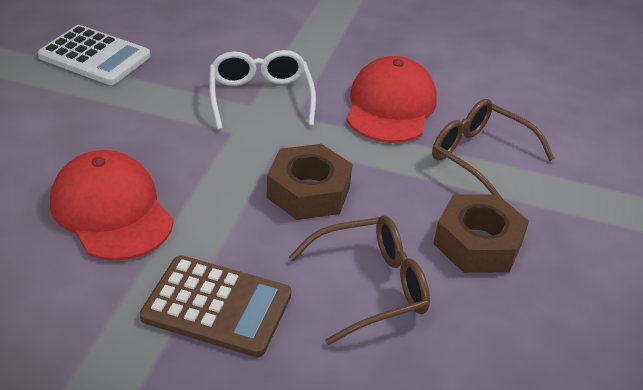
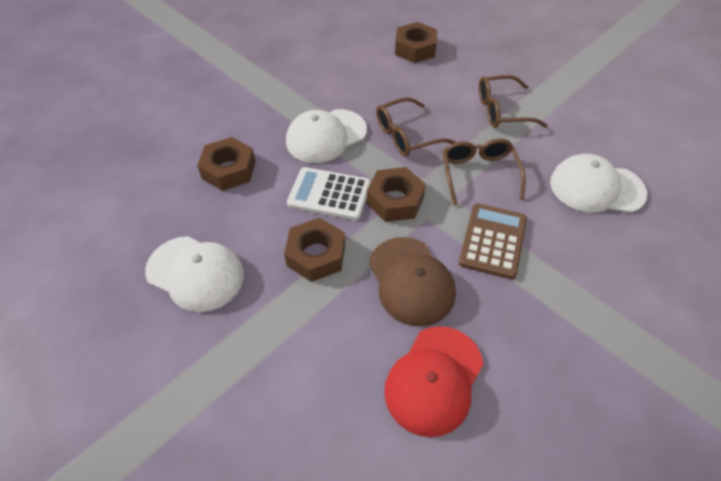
brown cap: 0 -> 1
brown glasses: 2 -> 3
brown nut: 2 -> 4
red cap: 2 -> 1
white cap: 0 -> 3
white glasses: 1 -> 0

